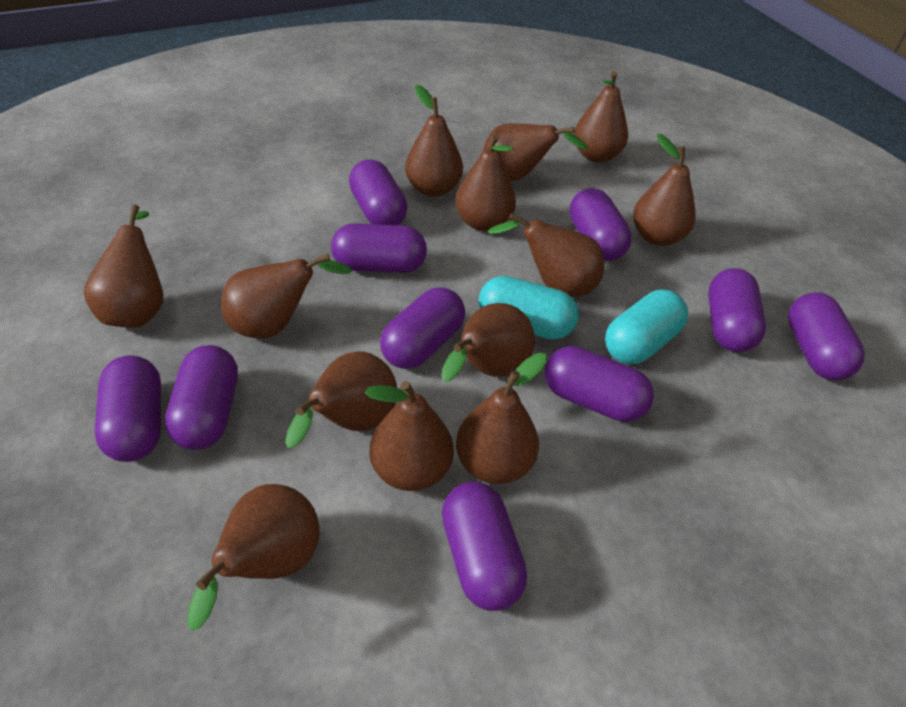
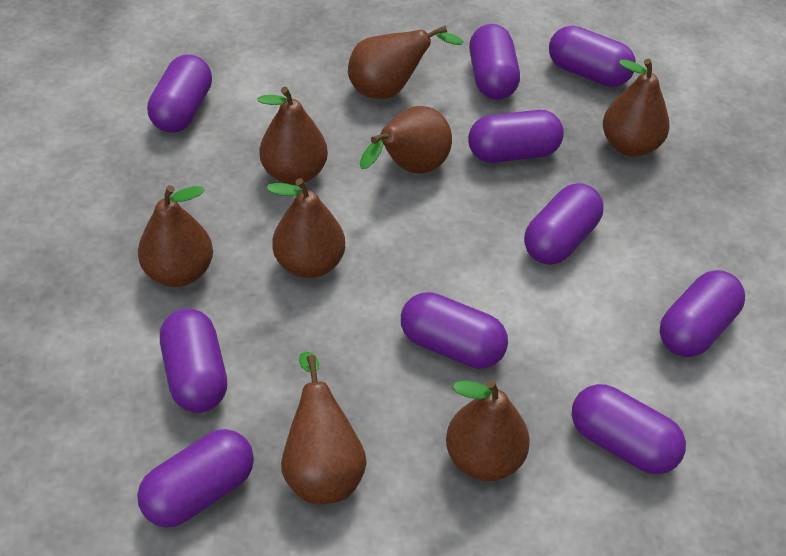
brown pear: 13 -> 8
turquoise capsule: 2 -> 0

